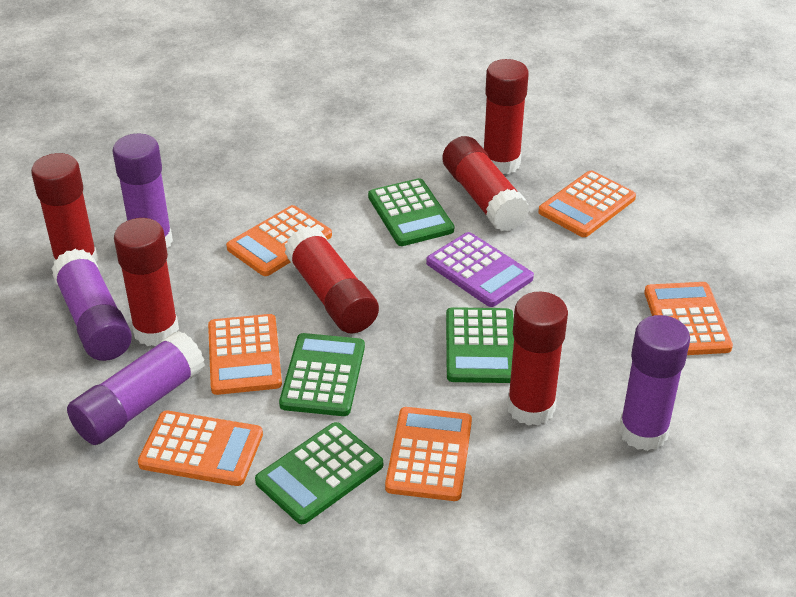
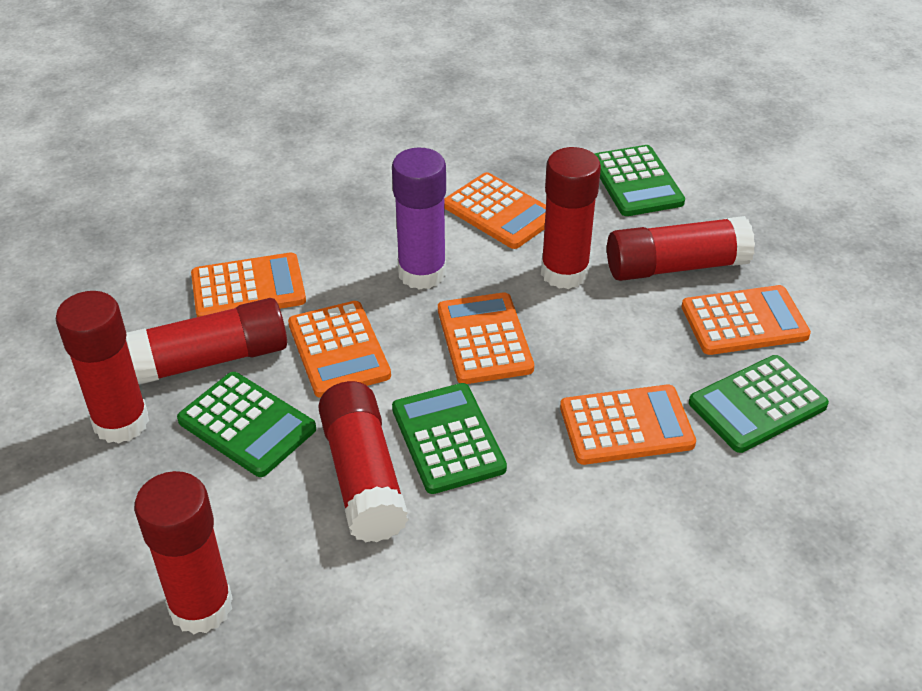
purple calculator: 1 -> 0
purple glue stick: 4 -> 1

